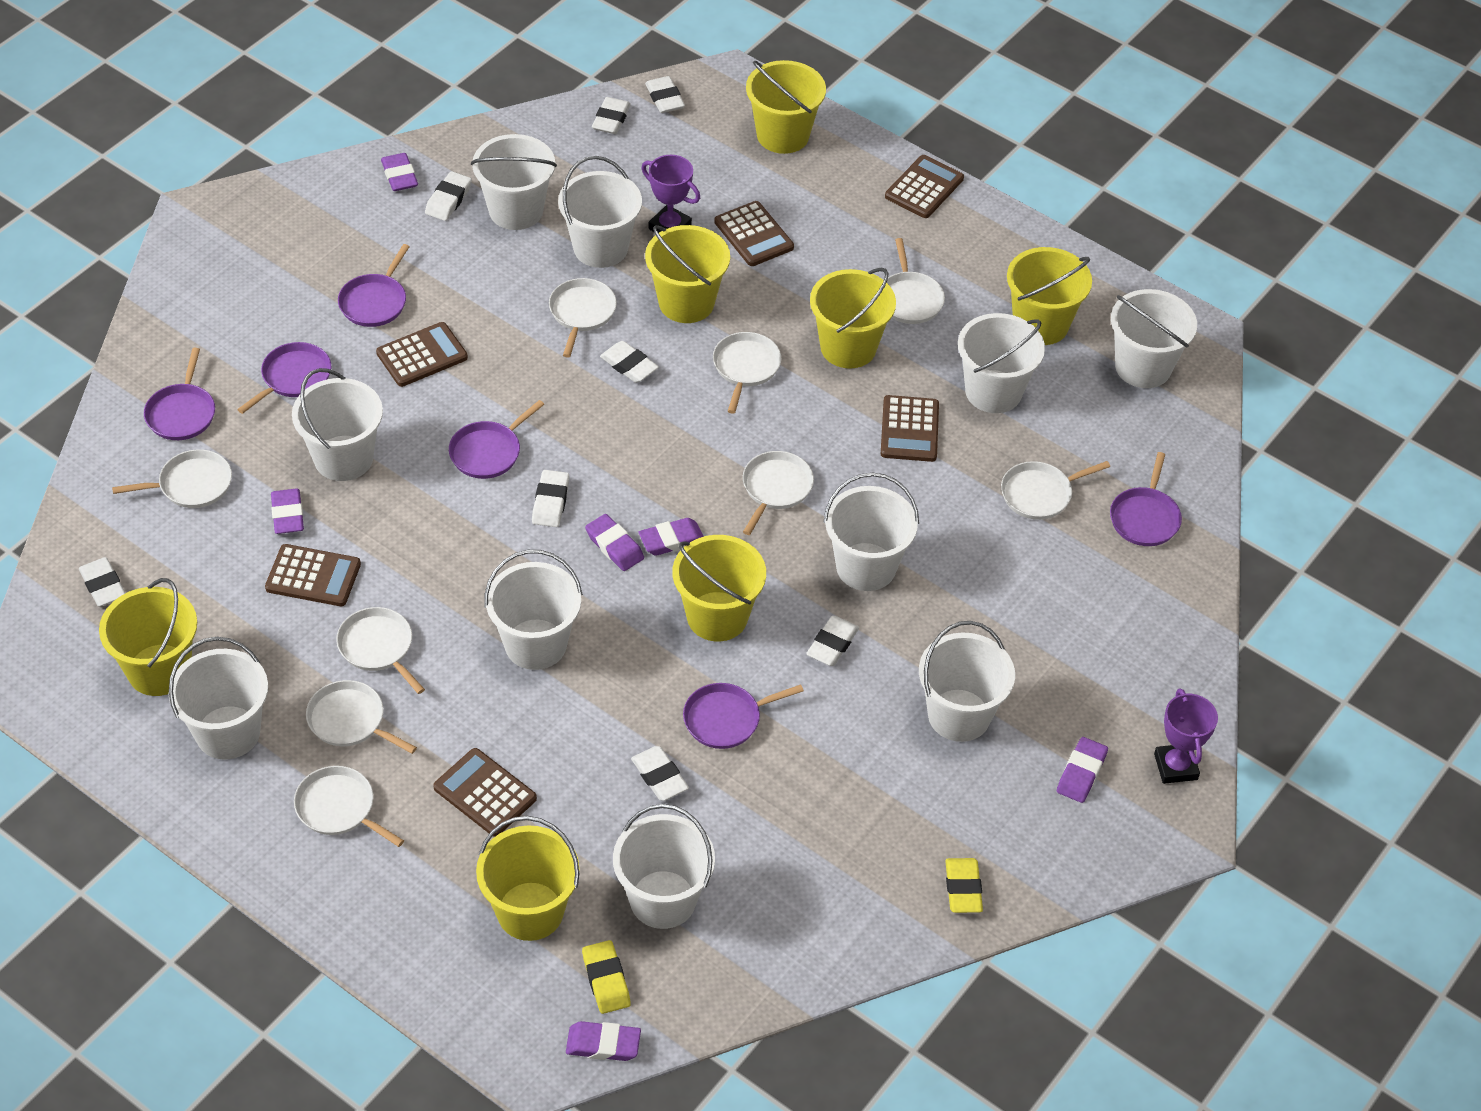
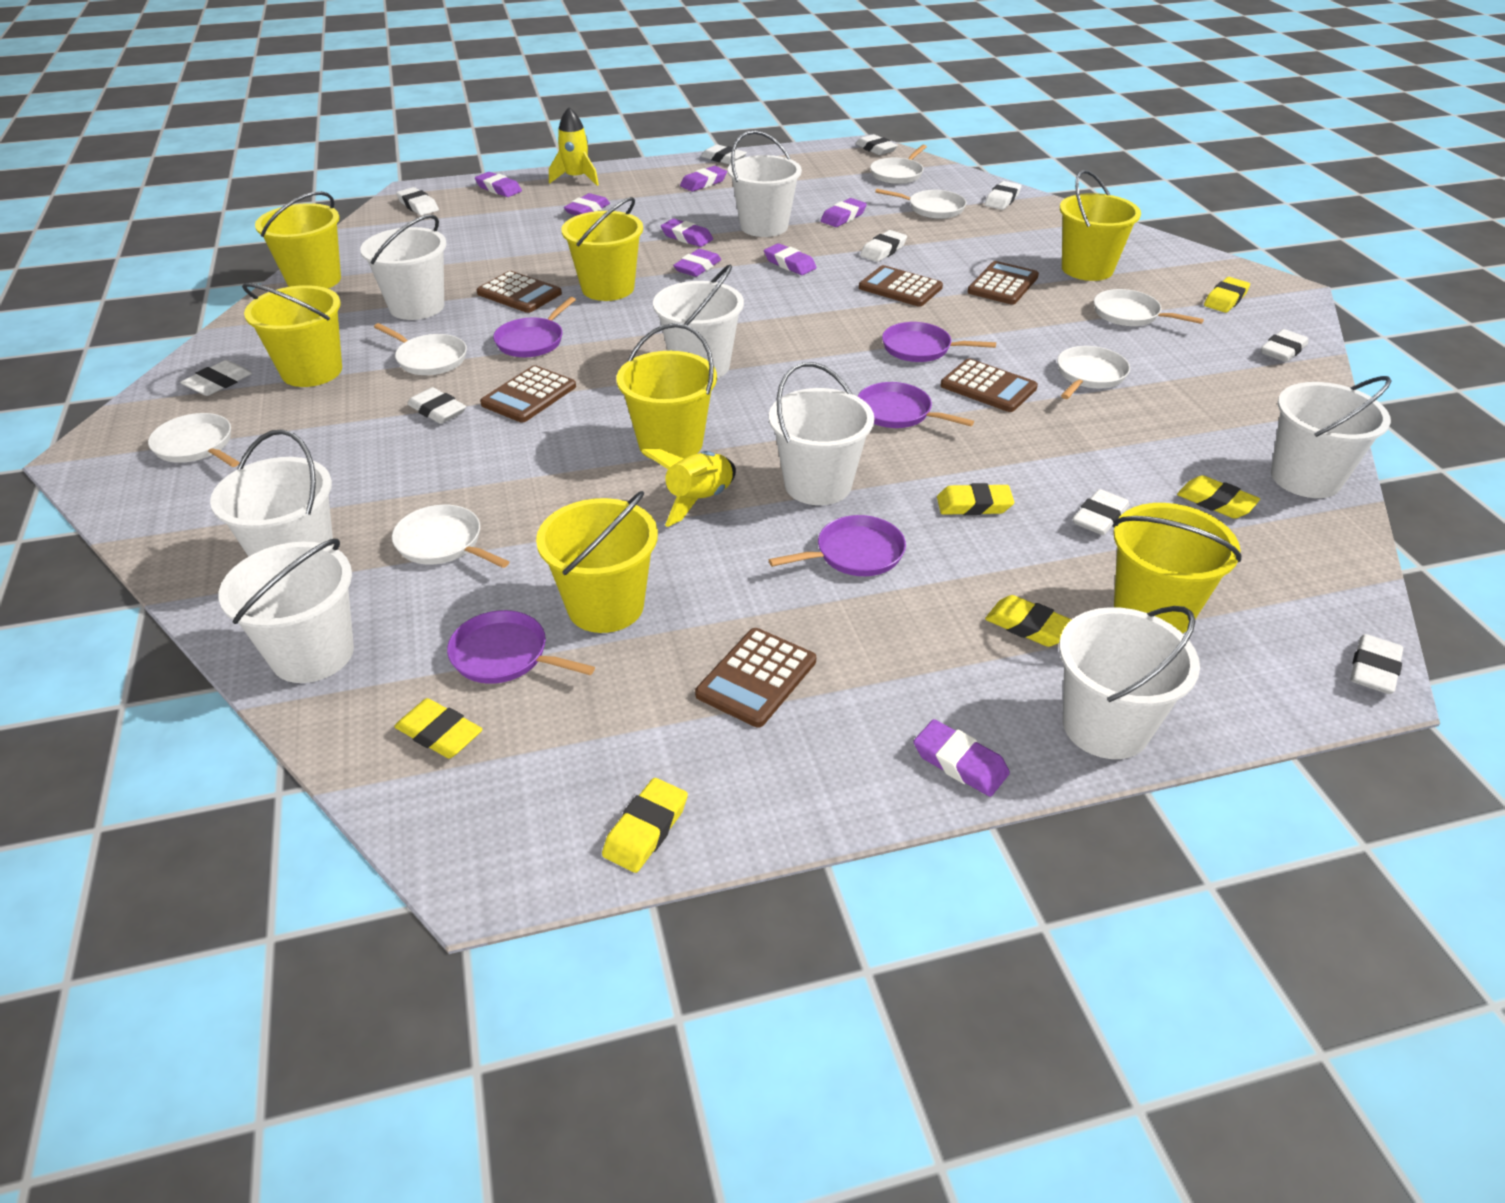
purple eraser: 6 -> 8
purple pan: 6 -> 5
purple trophy: 2 -> 0
white bucket: 10 -> 8
white eraser: 8 -> 10
white pan: 9 -> 7
yellow eraser: 2 -> 6
yellow rocket: 0 -> 2

